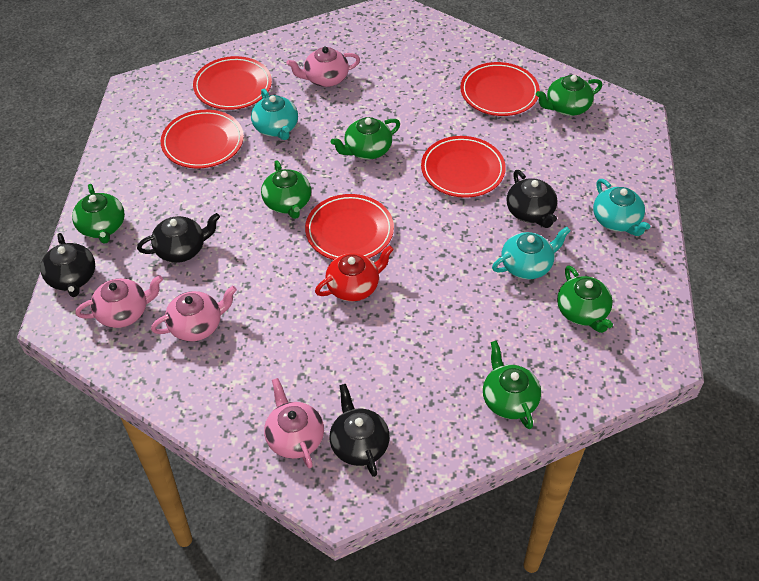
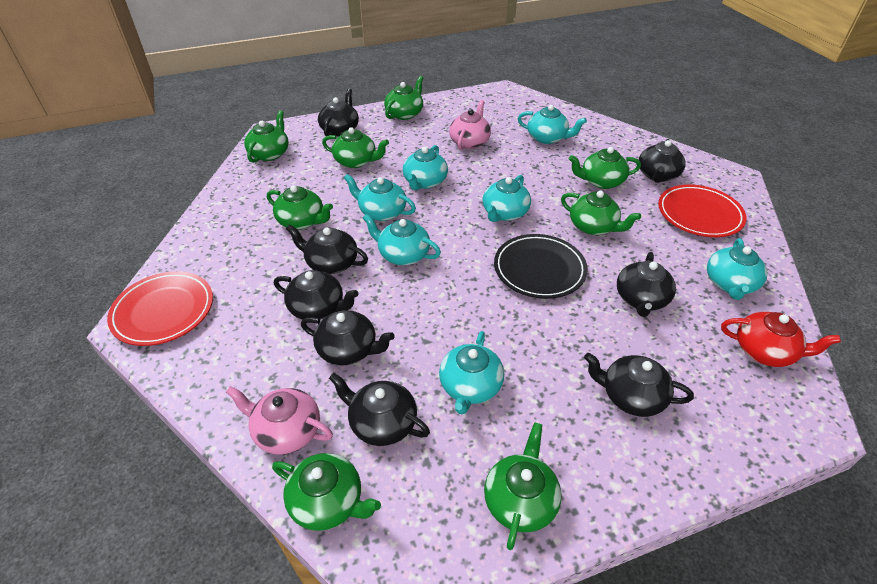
black plate: 0 -> 1
black teapot: 4 -> 8
green teapot: 6 -> 8
pink teapot: 4 -> 2
red plate: 5 -> 2
turquoise teapot: 3 -> 7

